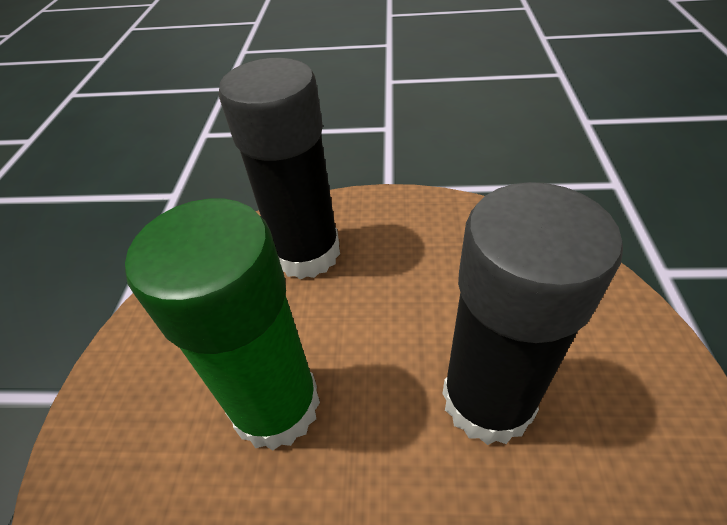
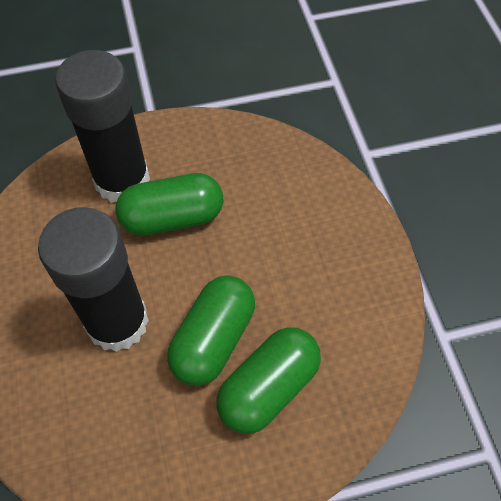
green capsule: 0 -> 3
green glue stick: 1 -> 0

